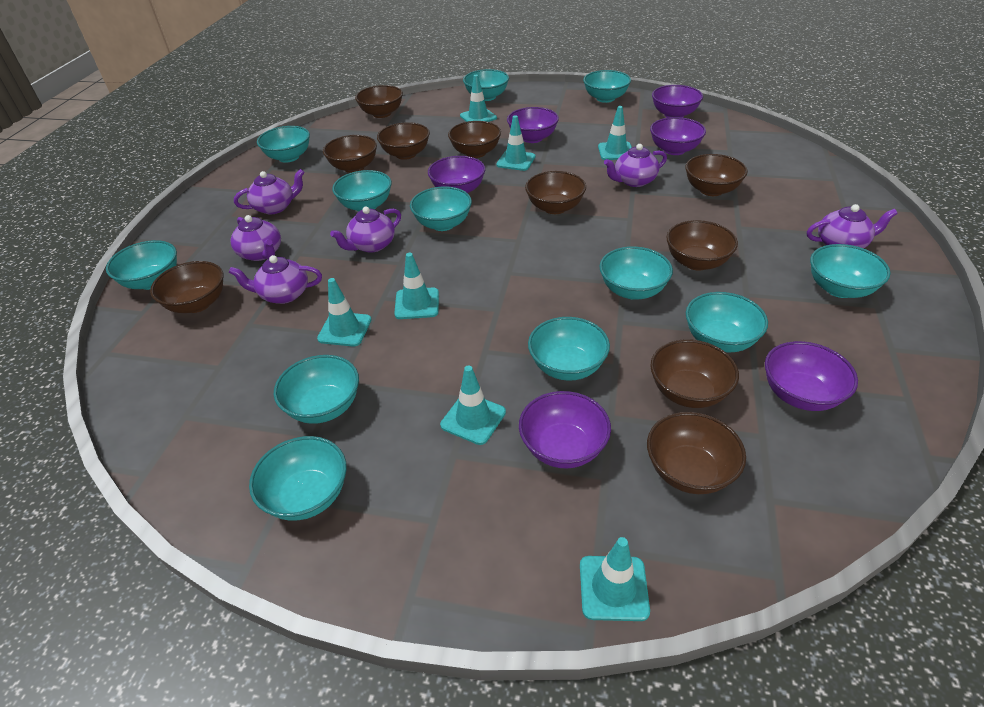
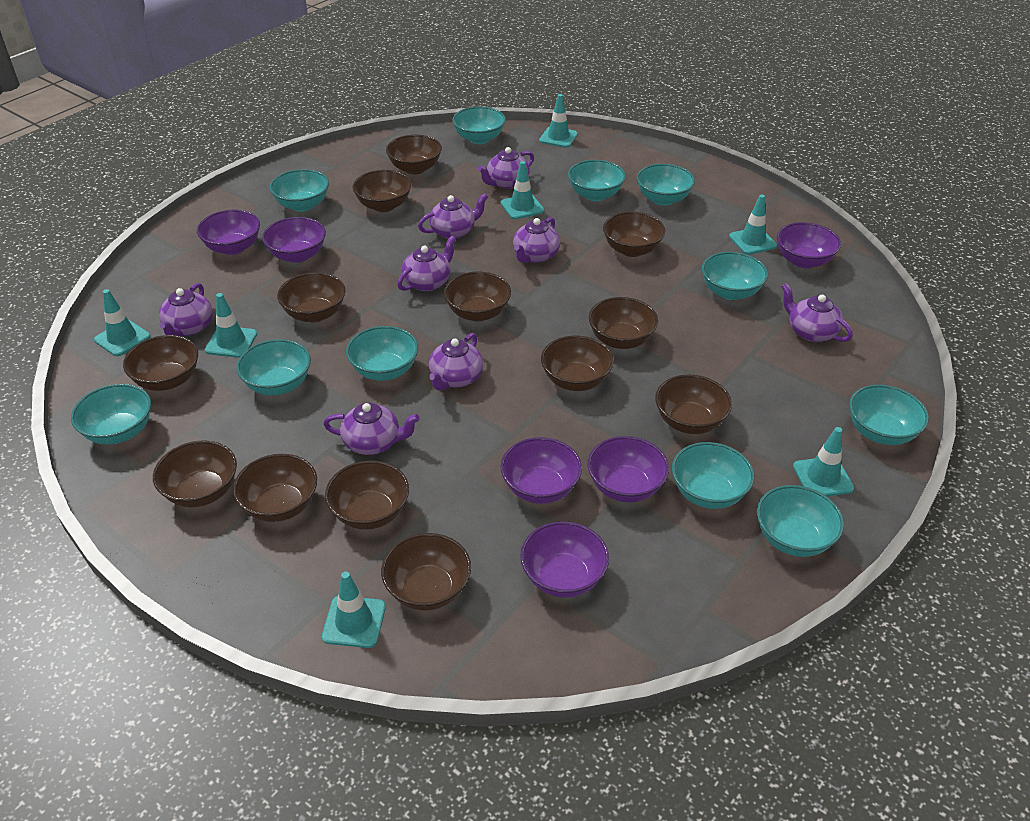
brown bowl: 10 -> 13
purple teapot: 6 -> 8
turquoise bowl: 12 -> 11

